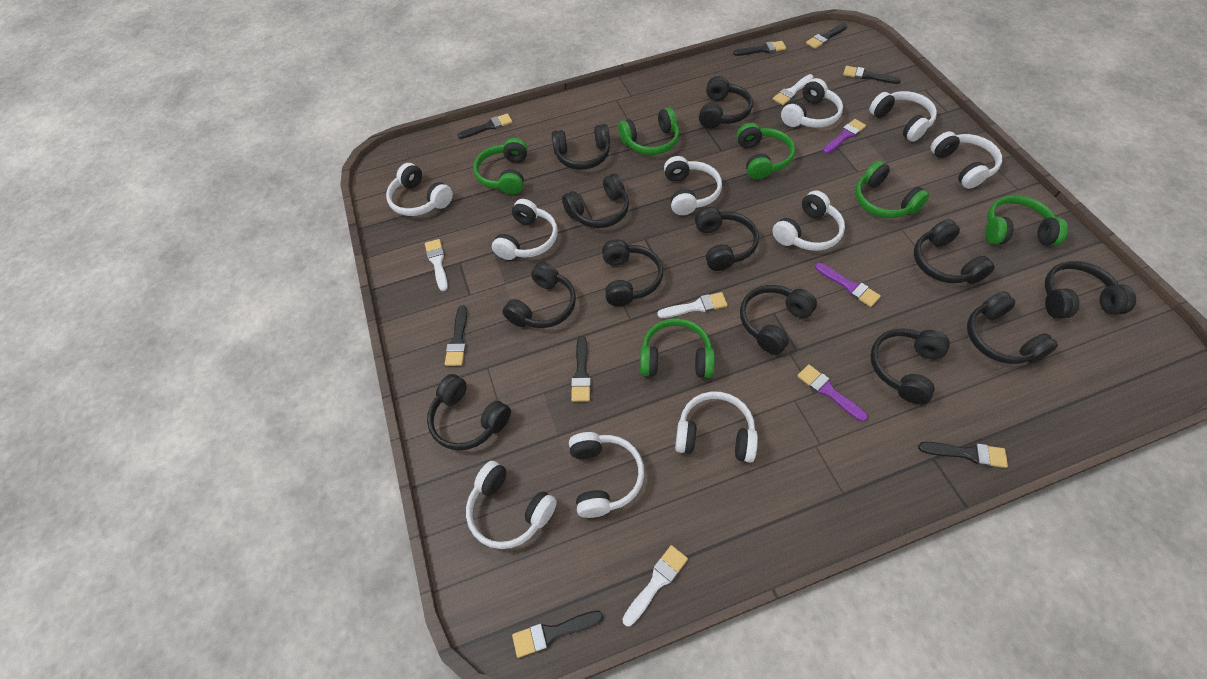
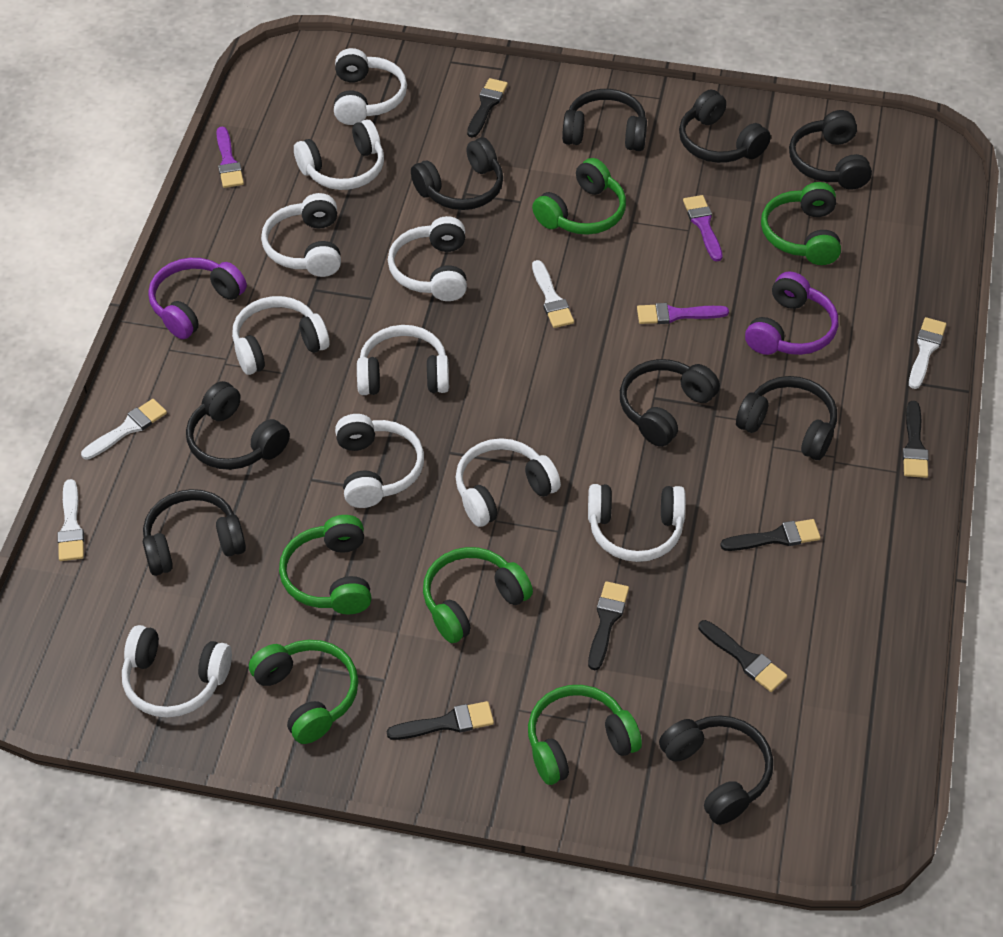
black brush: 8 -> 6
black headphones: 12 -> 9
purple headphones: 0 -> 2

